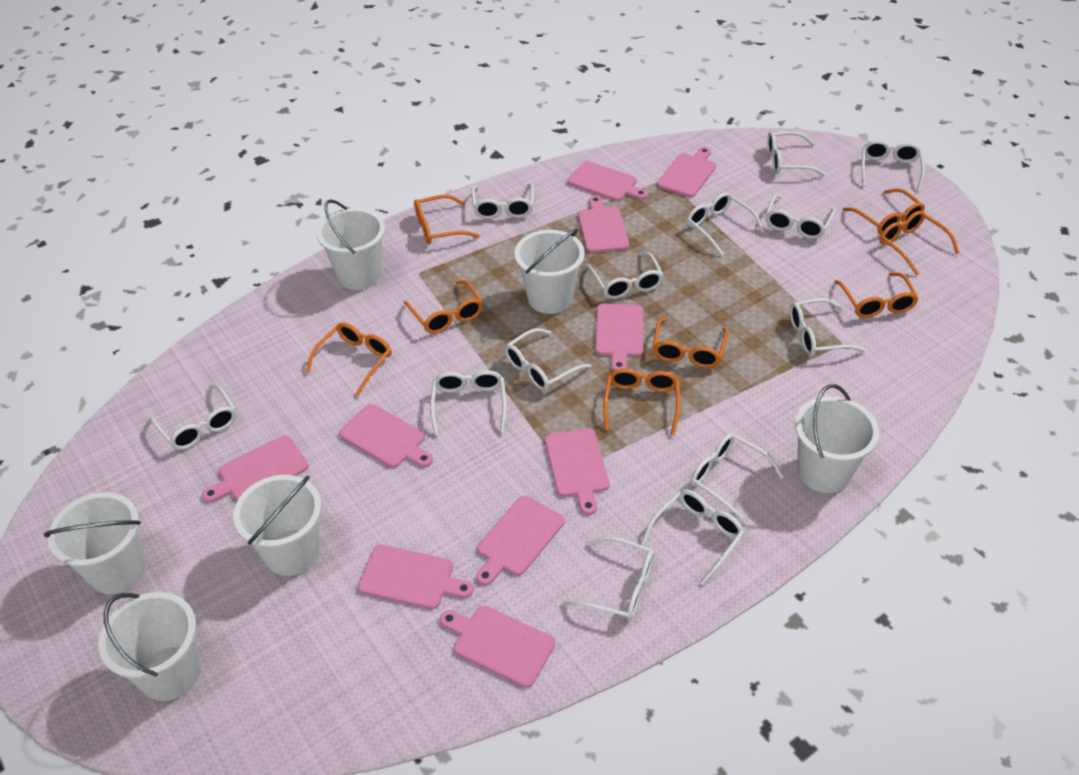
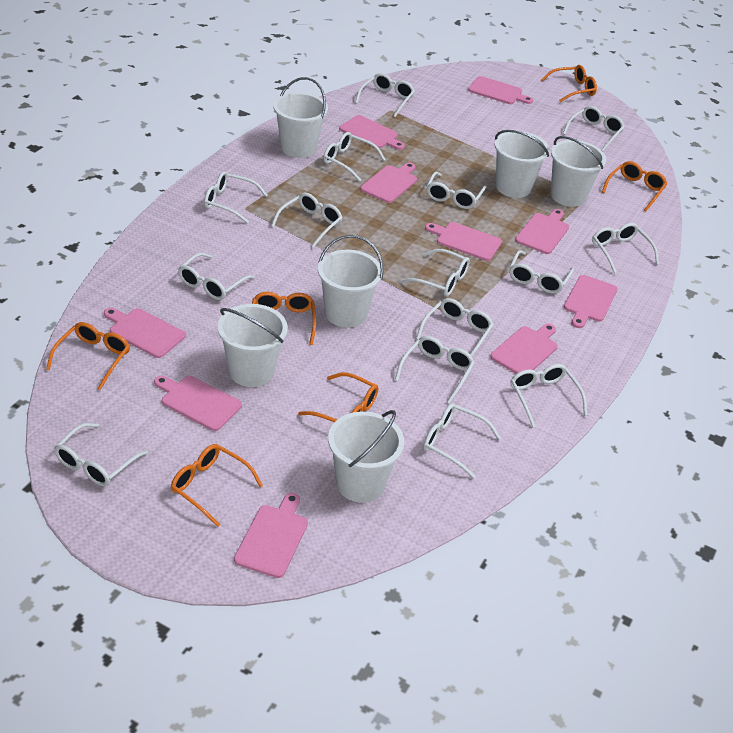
orange glasses: 8 -> 6
white glasses: 13 -> 15

